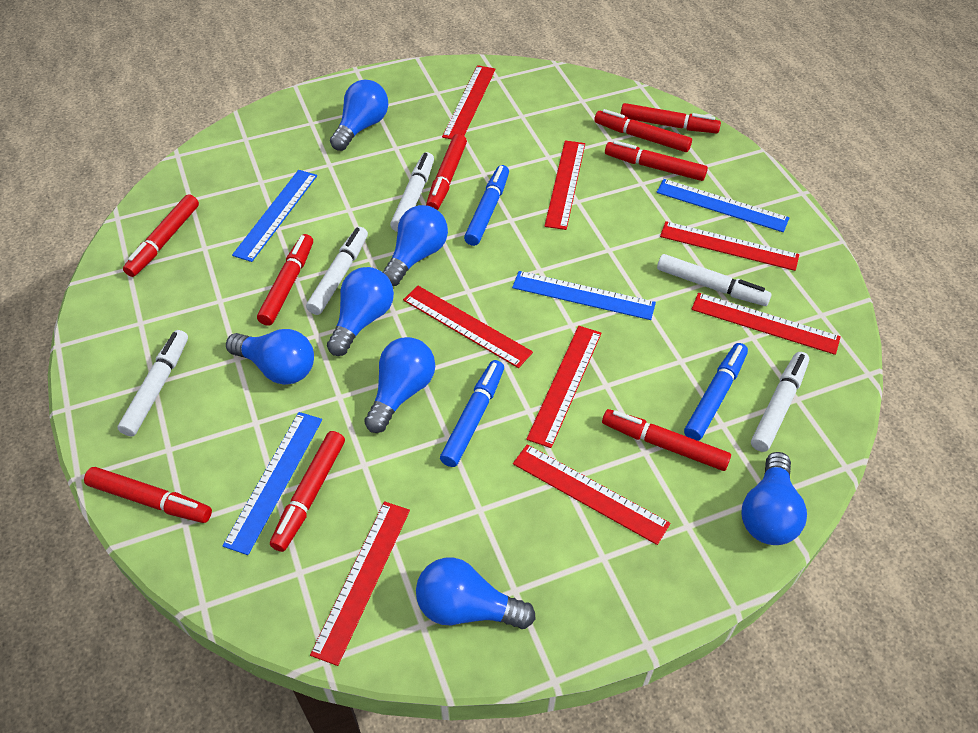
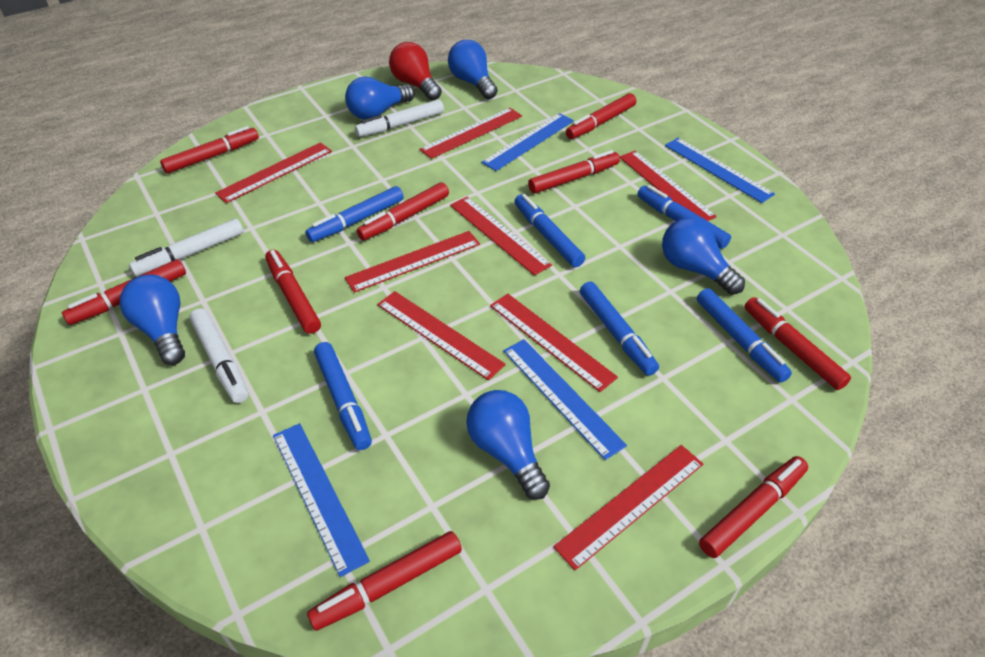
blue light bulb: 7 -> 5
blue marker: 3 -> 6
red light bulb: 0 -> 1
white marker: 5 -> 3

